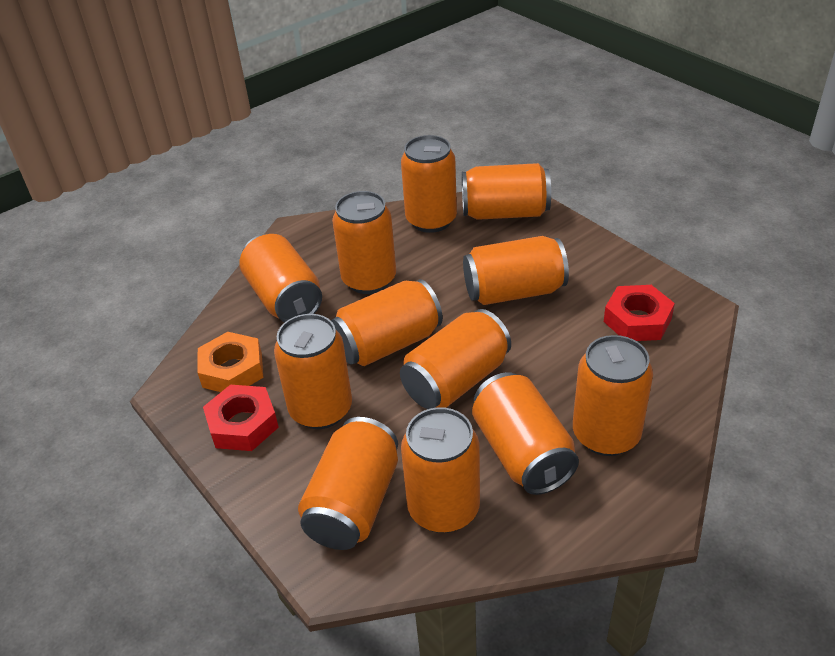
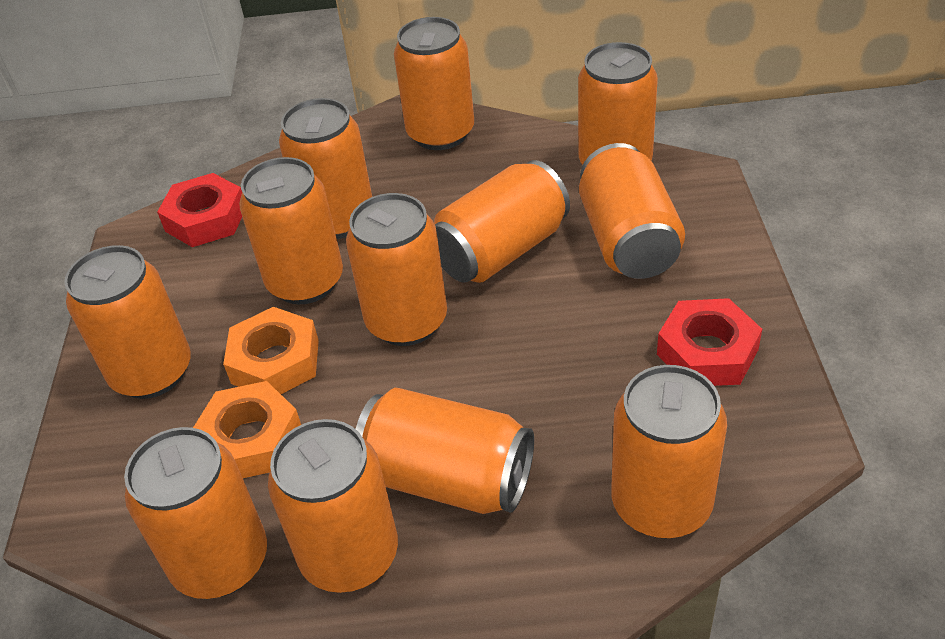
orange nut: 1 -> 2

